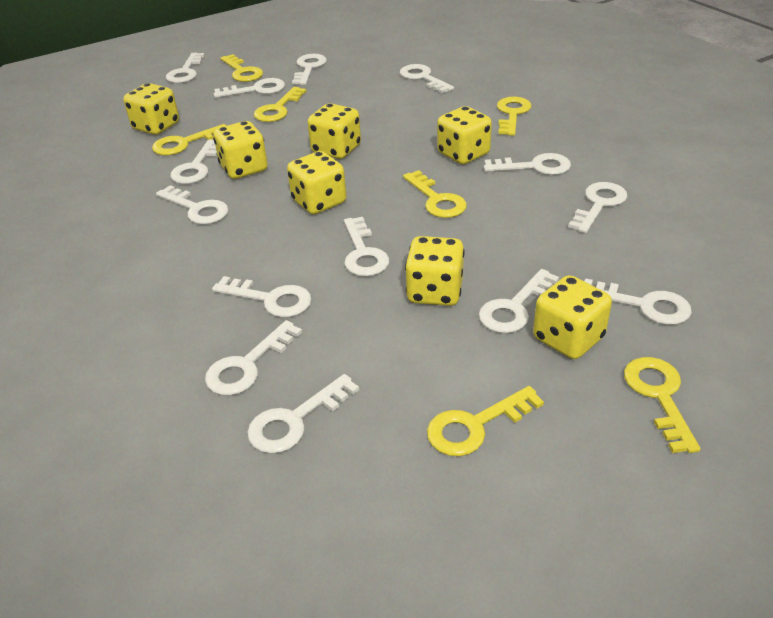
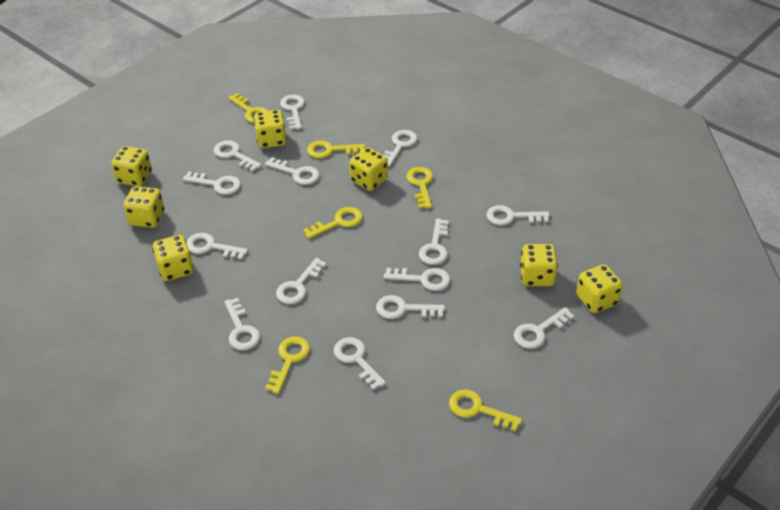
yellow key: 7 -> 6

